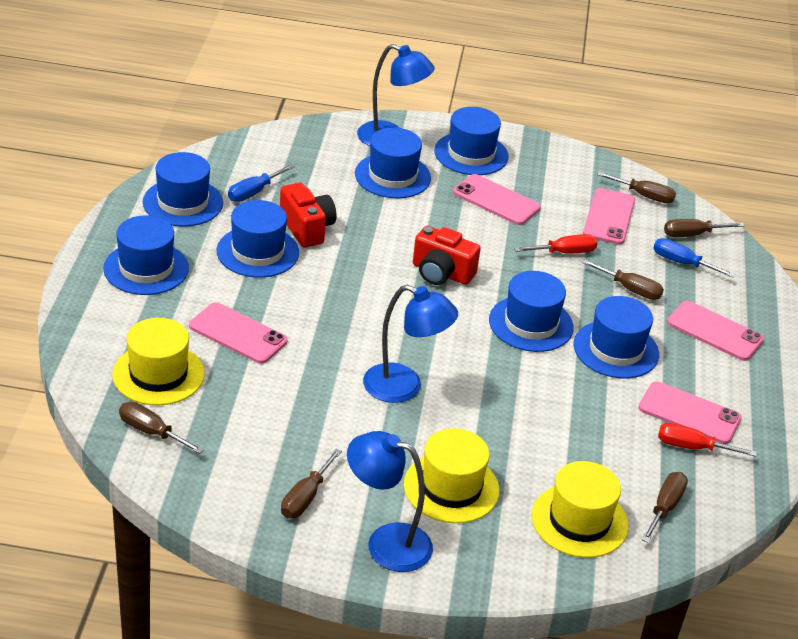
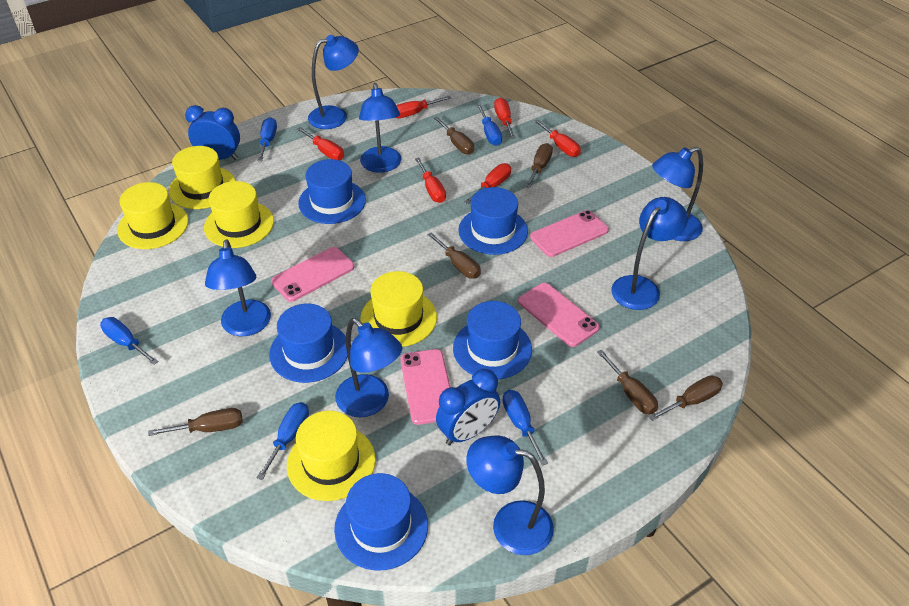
blue clock: 0 -> 2
blue hat: 7 -> 5
blue lamp: 3 -> 7
blue screwdriver: 2 -> 5
pink phone: 5 -> 4
red camera: 2 -> 0
red screwdriver: 2 -> 6
yellow hat: 3 -> 5

